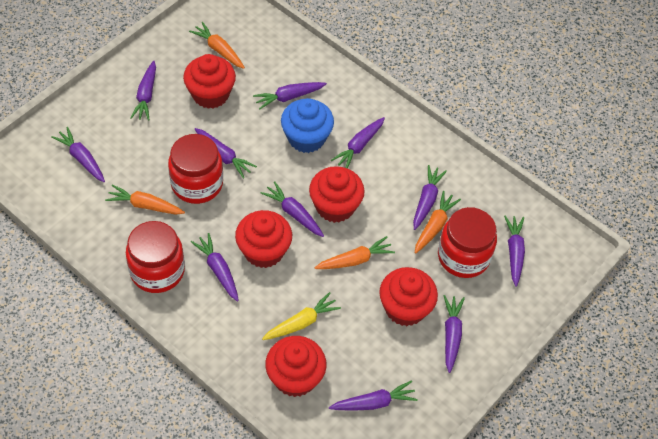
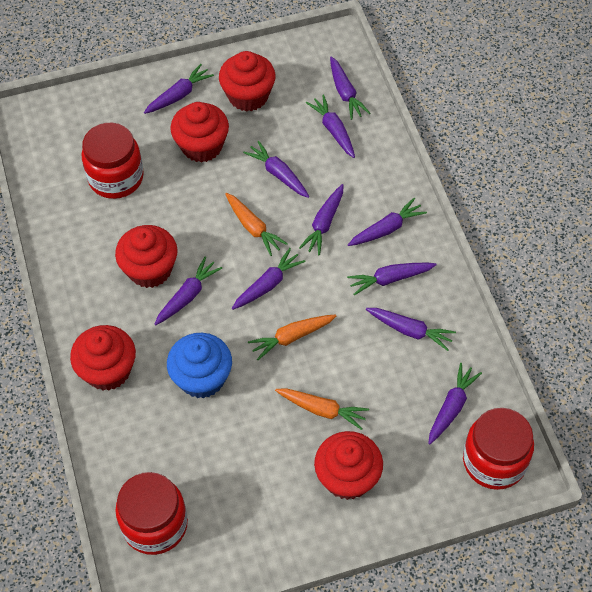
orange carrot: 4 -> 3
yellow carrot: 1 -> 0

